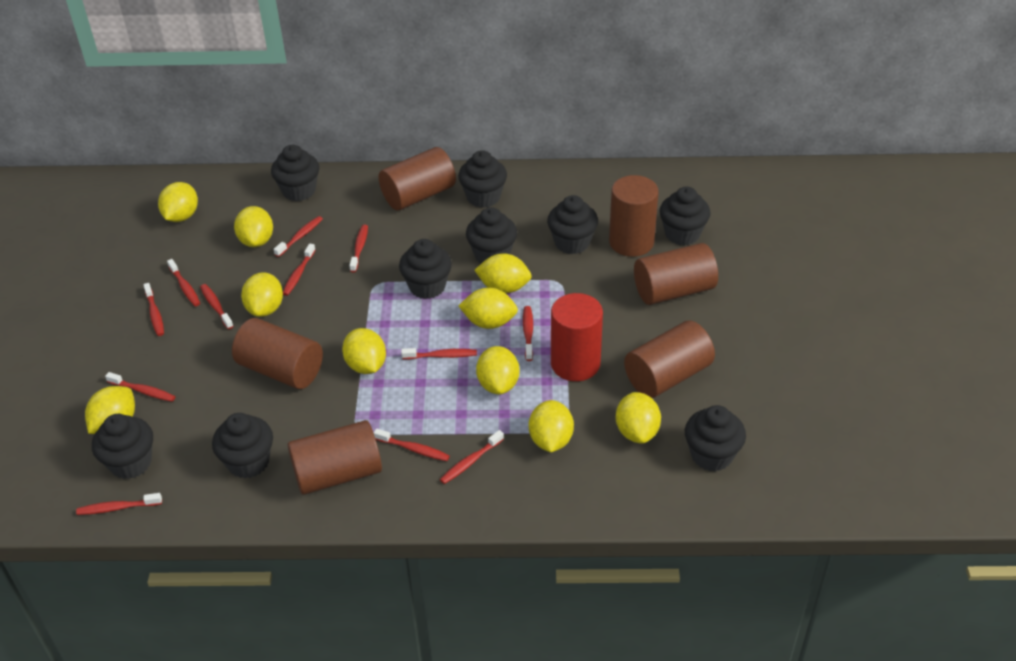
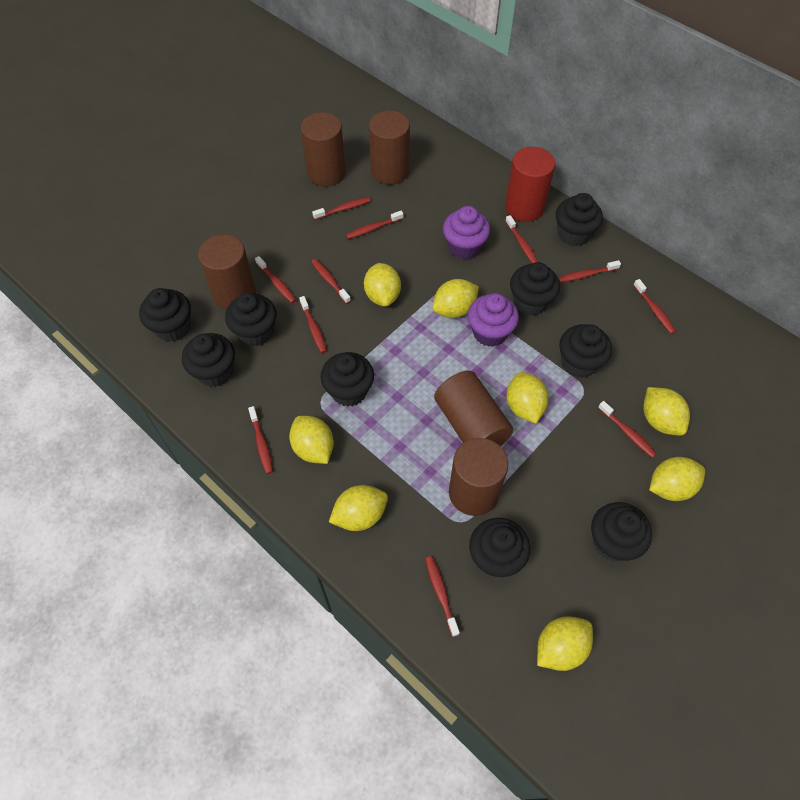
brown cylinder: 6 -> 5
purple cupcake: 0 -> 2
red toothbrush: 12 -> 11
yellow lemon: 10 -> 8

